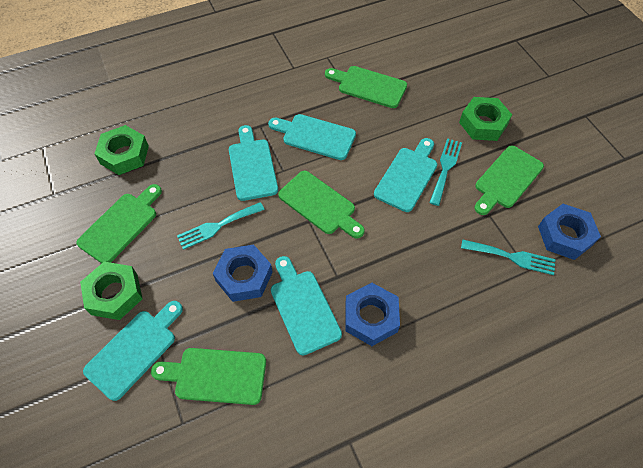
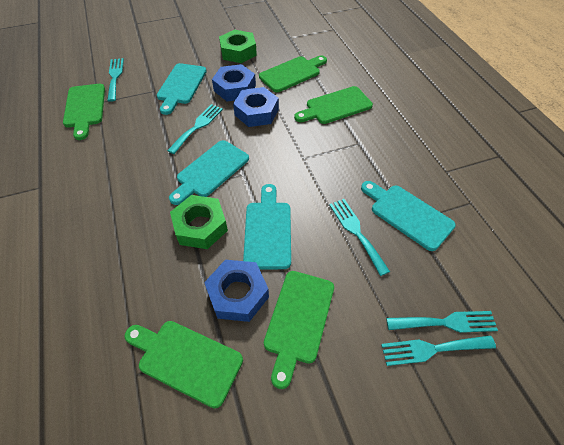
green nut: 3 -> 2
turquoise cutting board: 5 -> 4
turquoise fork: 3 -> 5

